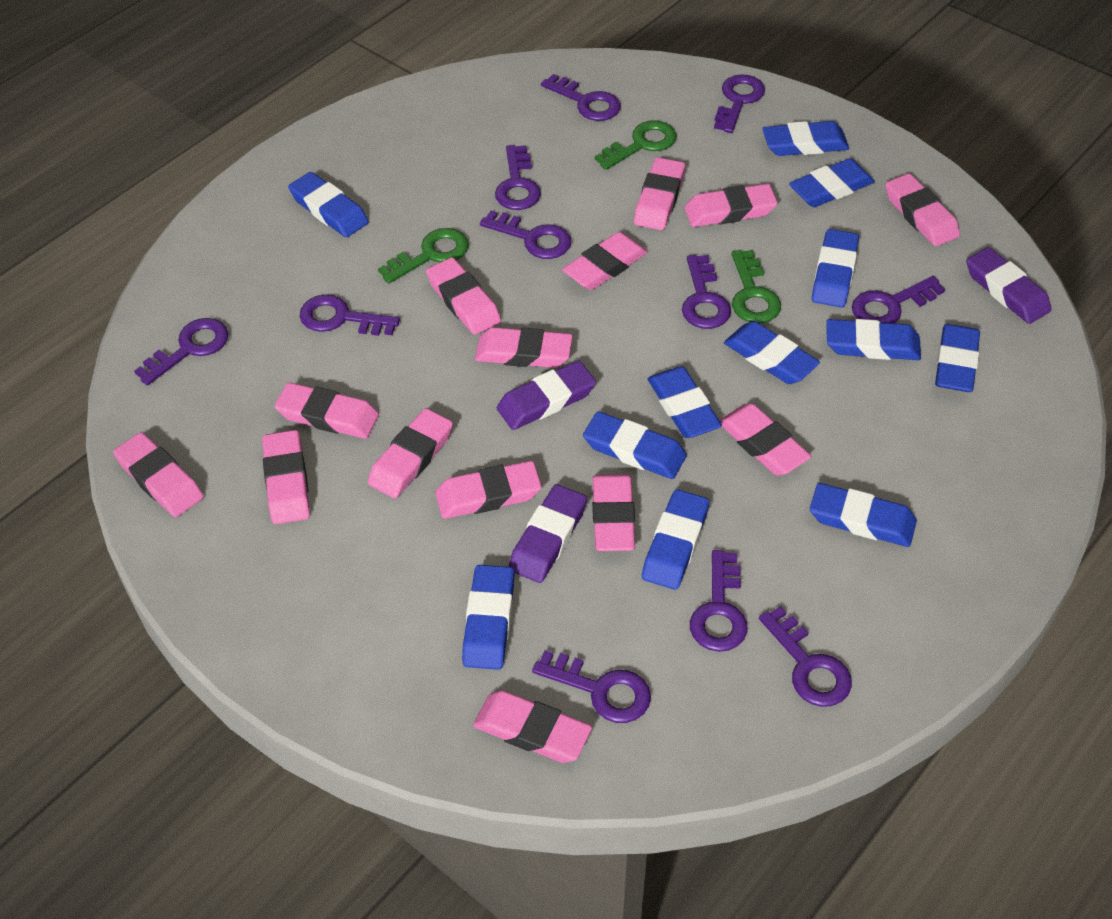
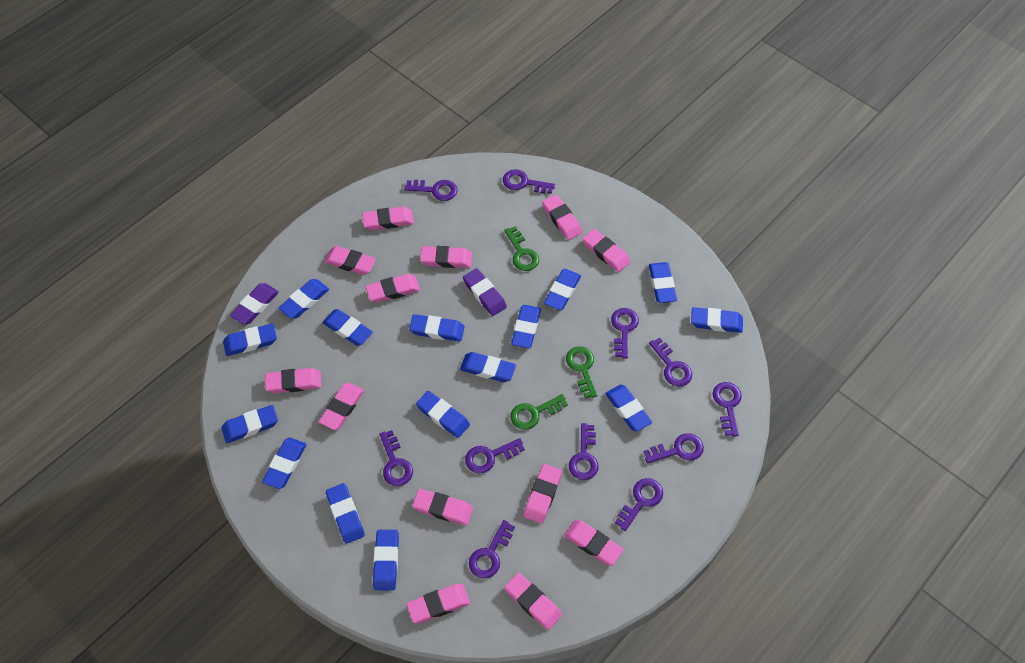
blue eraser: 12 -> 15
pink eraser: 14 -> 13
purple eraser: 3 -> 2

